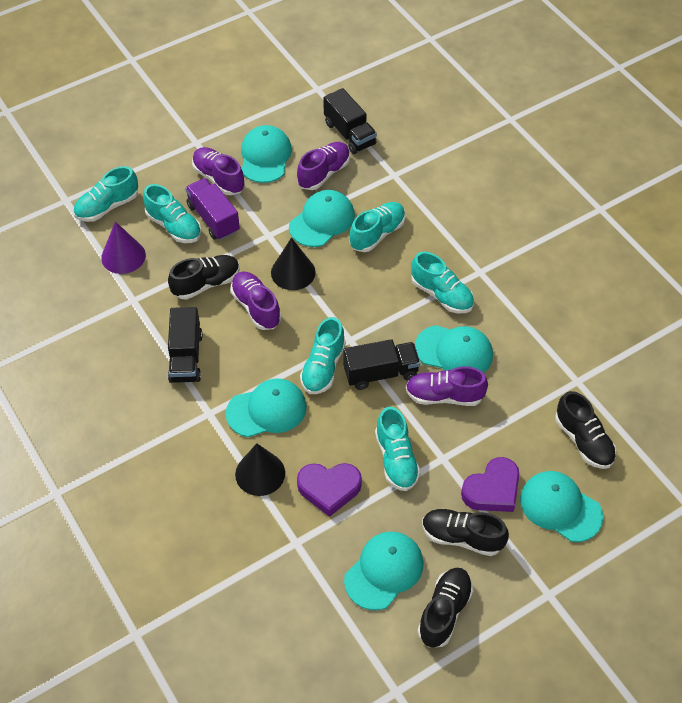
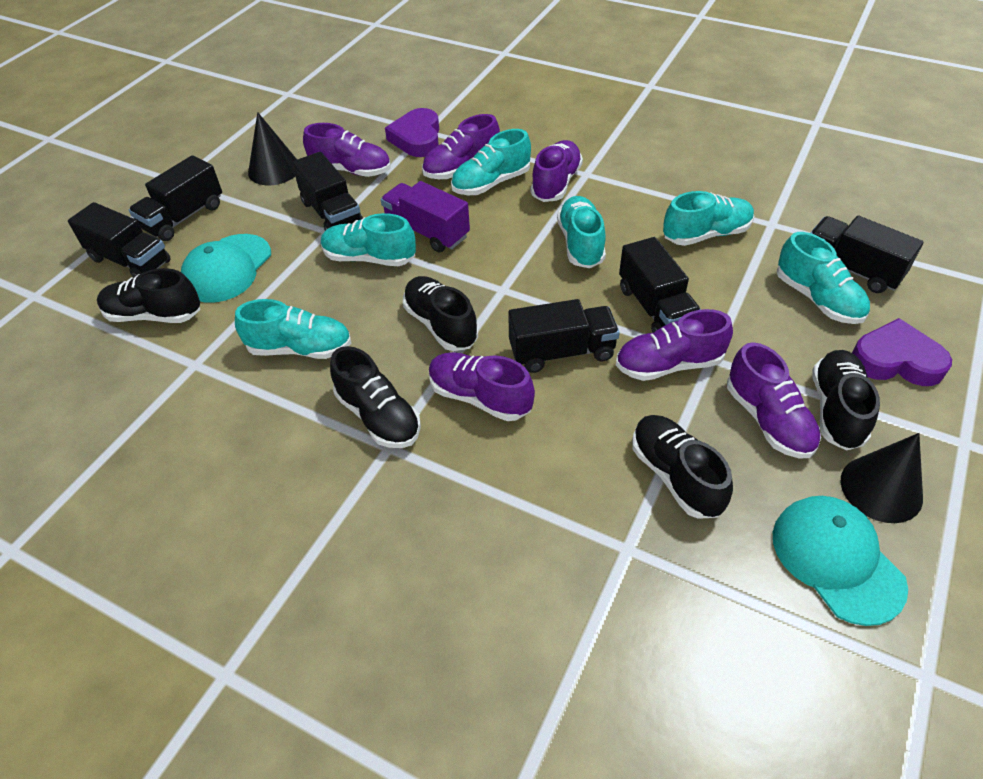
black shoe: 4 -> 5
black truck: 3 -> 6
purple cone: 1 -> 0
purple shoe: 4 -> 6
turquoise cap: 6 -> 2

